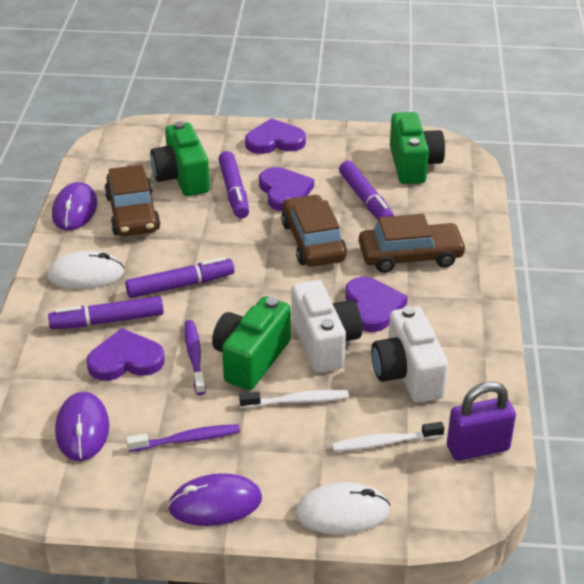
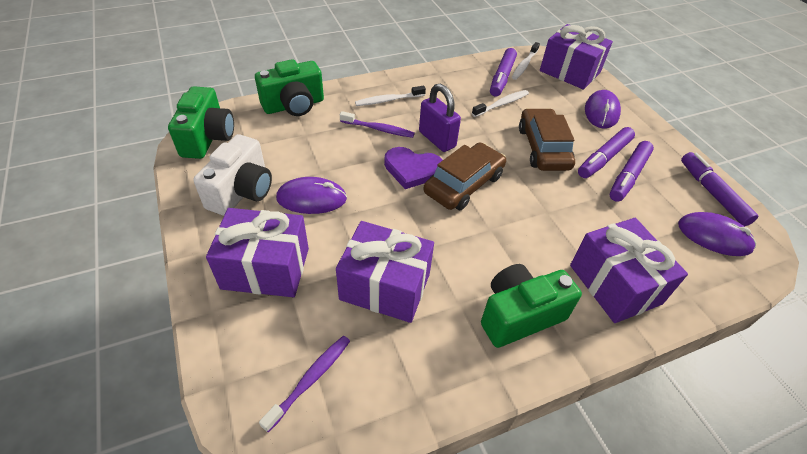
brown car: 3 -> 2
purple gift: 0 -> 4
purple heart: 4 -> 1
white camera: 2 -> 1
white mouse: 2 -> 0
white toothbrush: 2 -> 3

